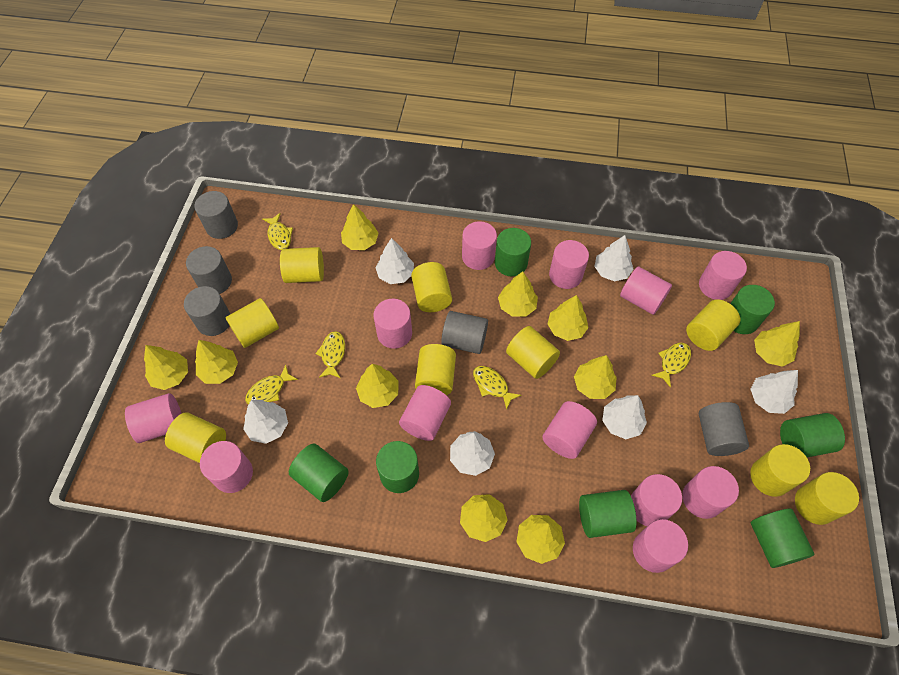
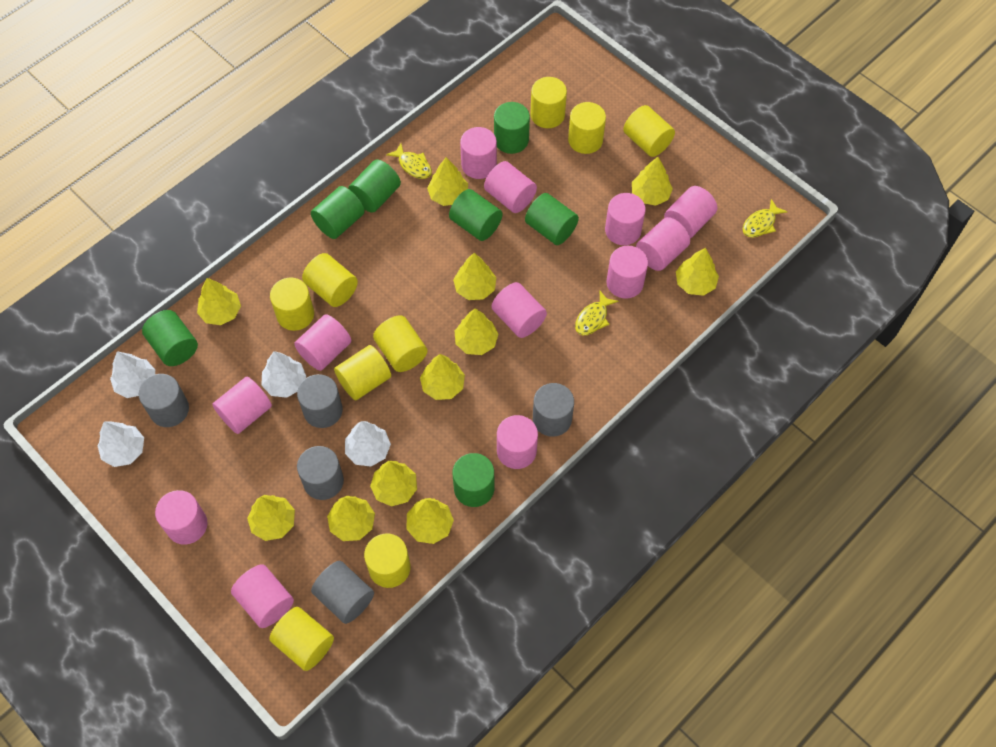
white tree: 6 -> 4
yellow fish: 5 -> 3
yellow tree: 10 -> 11

